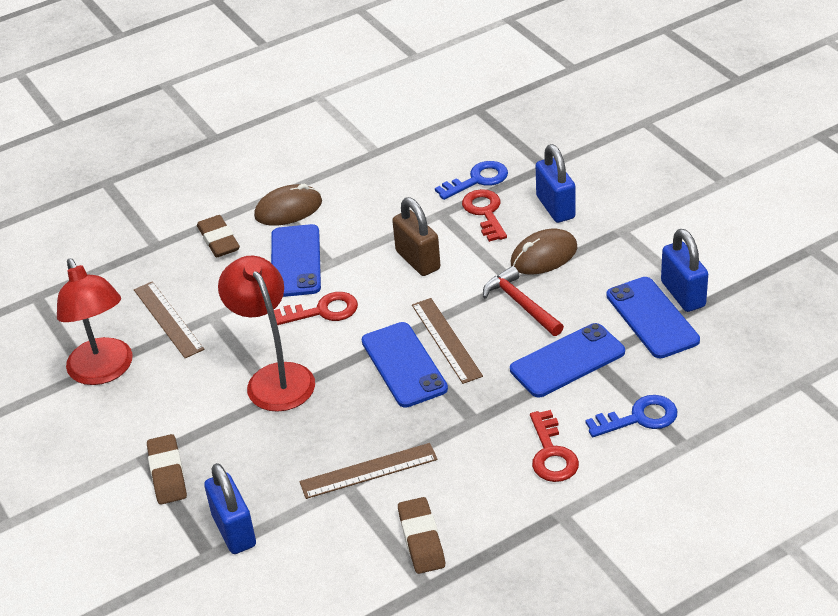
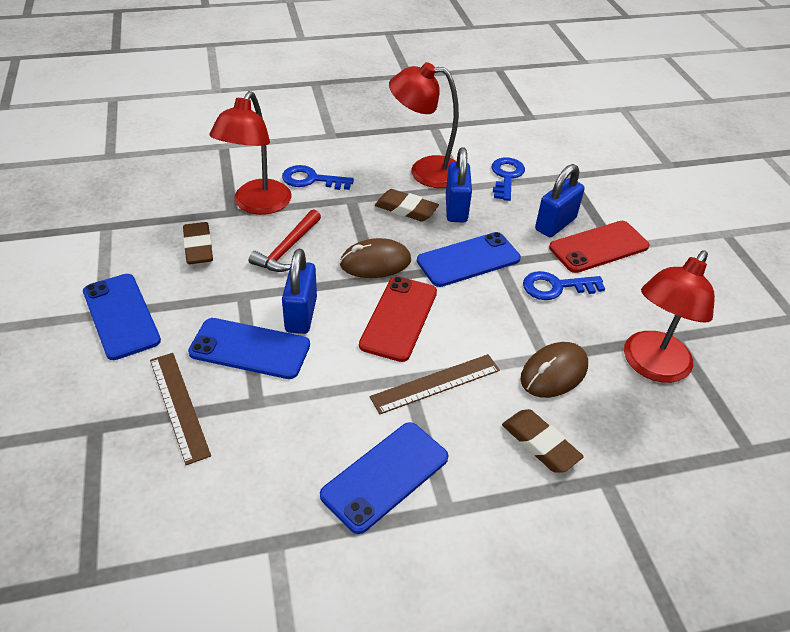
blue key: 2 -> 3
brown padlock: 1 -> 0
brown ruler: 3 -> 2
red key: 3 -> 0
red lamp: 2 -> 3
red phone: 0 -> 2

